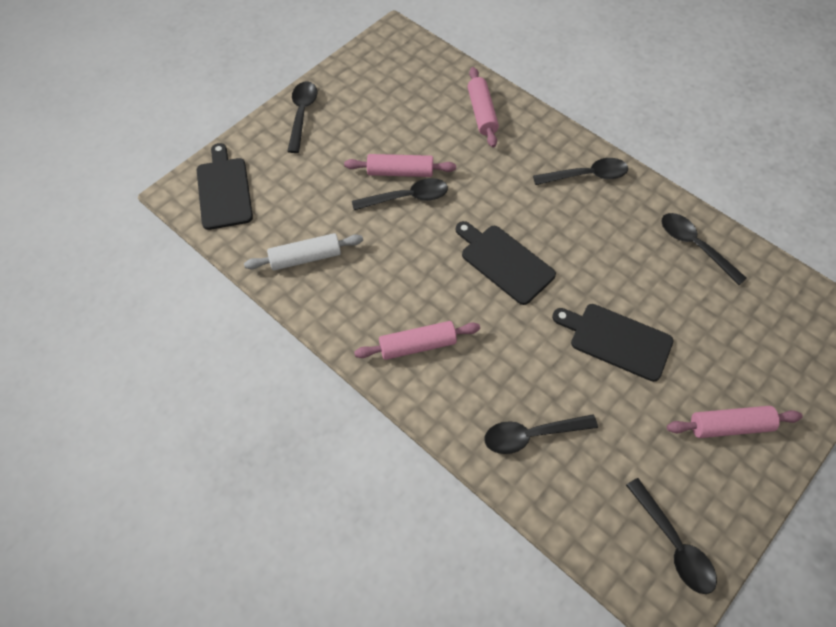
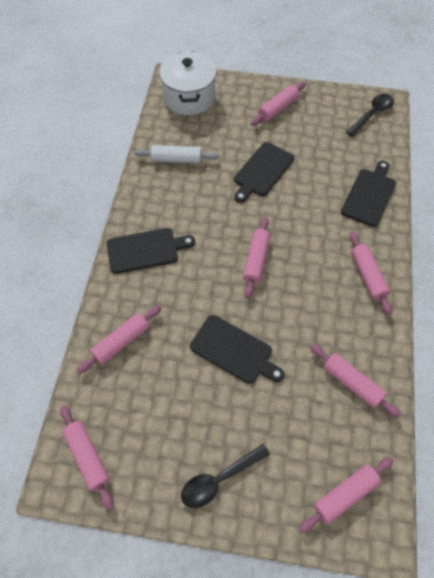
black cutting board: 3 -> 4
black spoon: 6 -> 2
pink rolling pin: 4 -> 7
white pot: 0 -> 1

